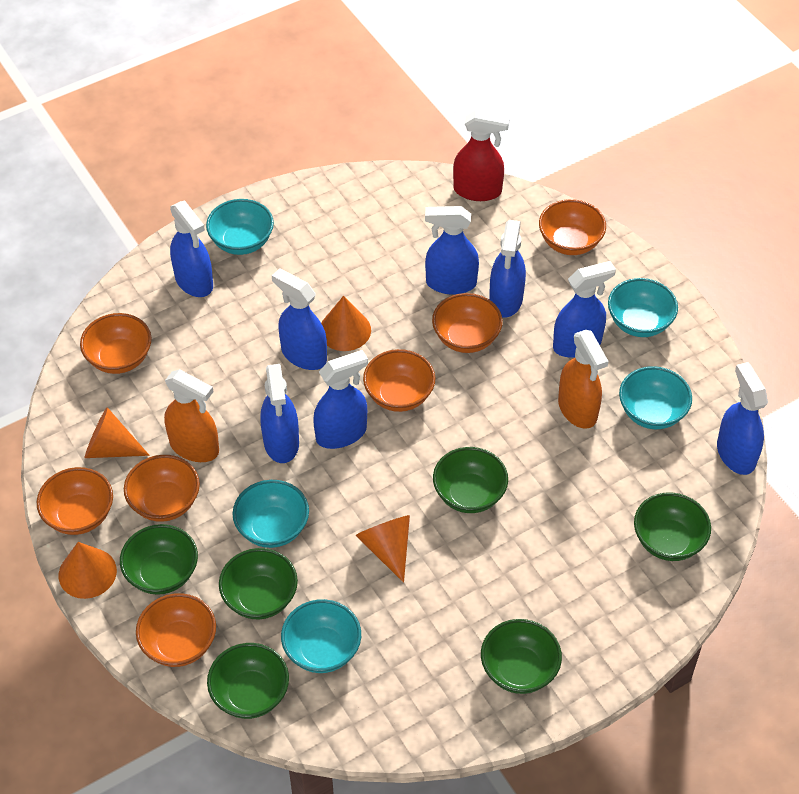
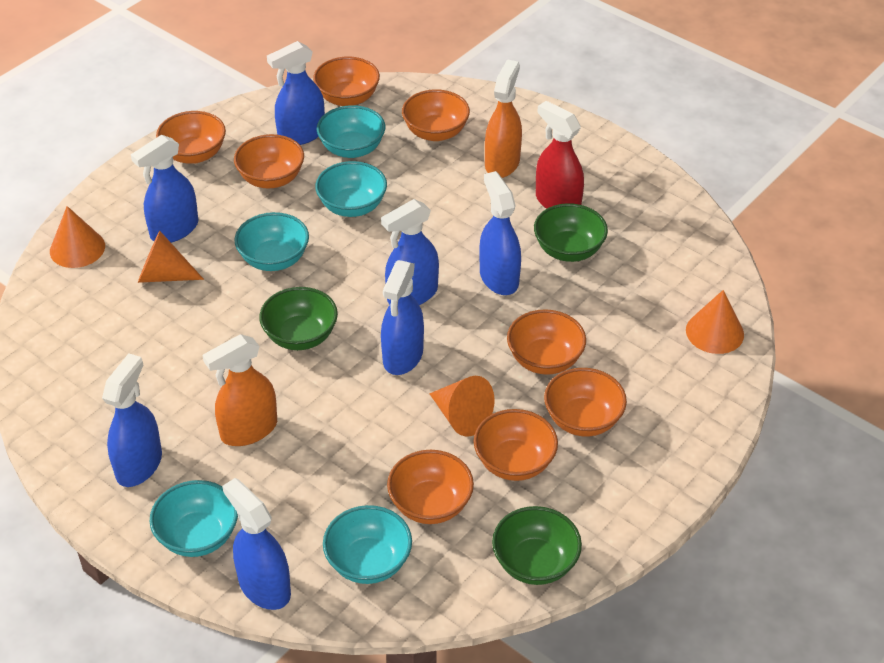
blue spray bottle: 8 -> 7
green bowl: 6 -> 3
orange bowl: 7 -> 8

